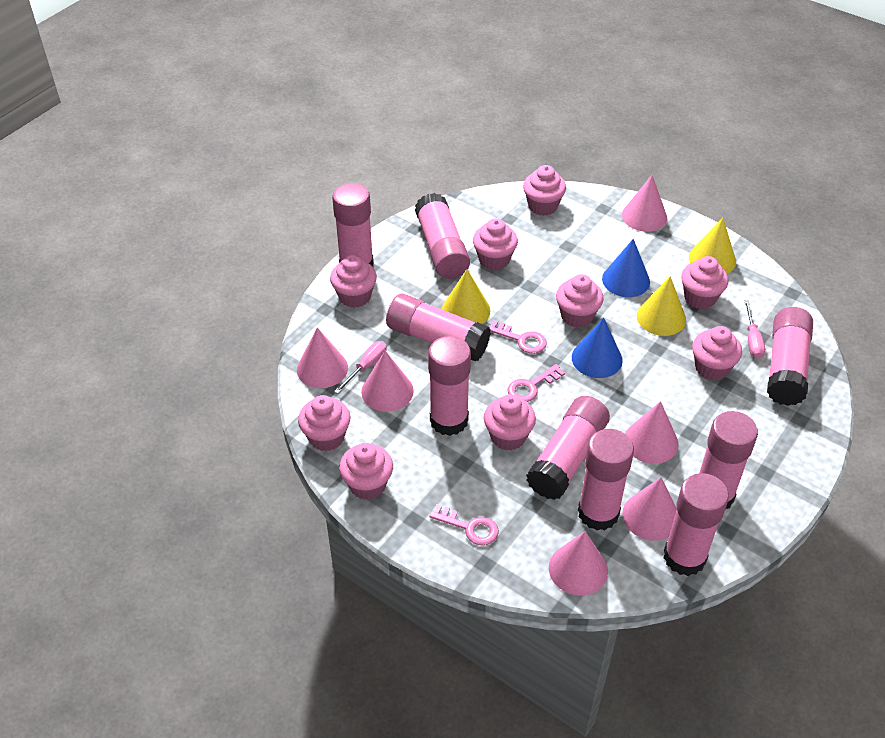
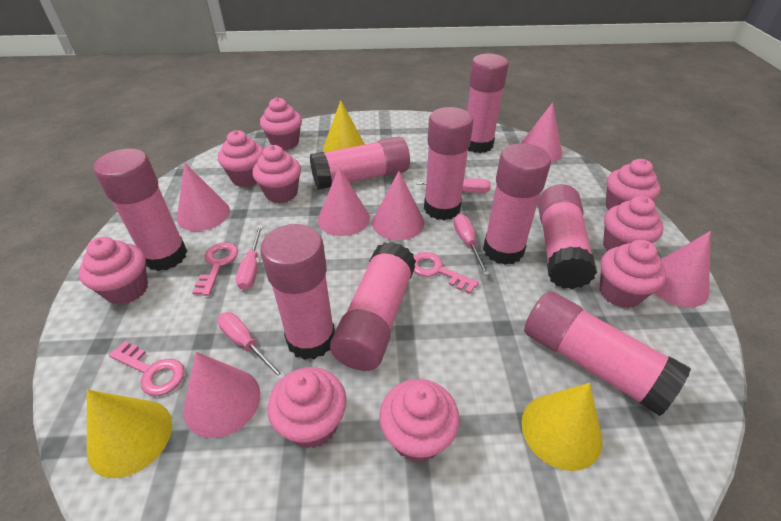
blue cone: 2 -> 0
pink screwdriver: 2 -> 4

